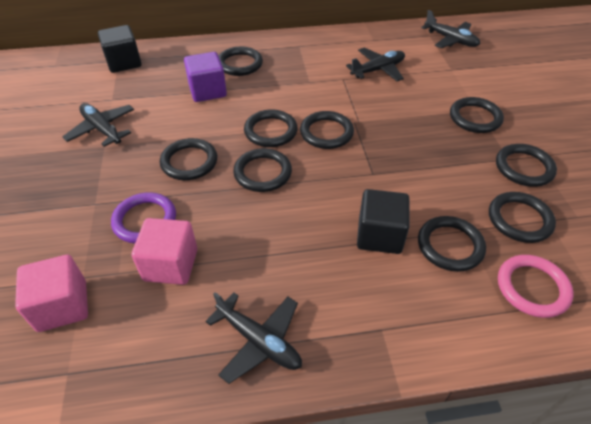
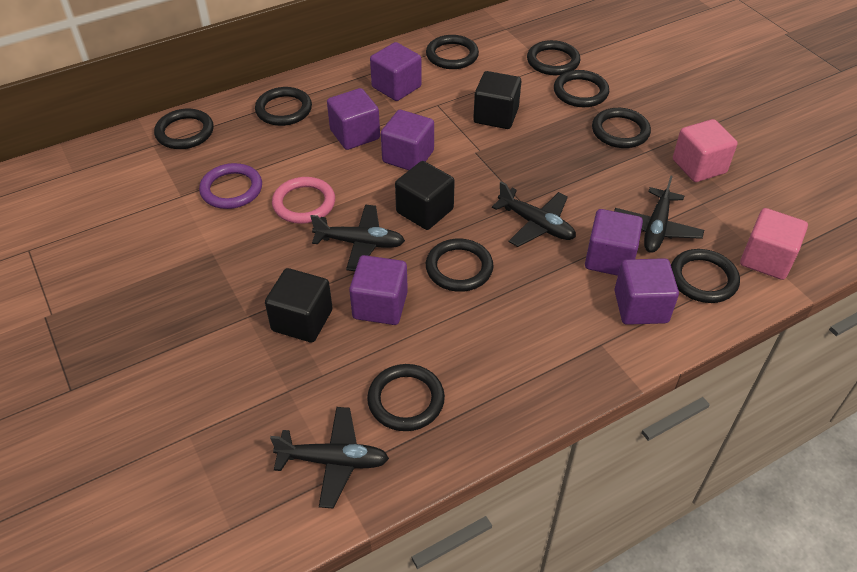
black cube: 2 -> 3
purple cube: 1 -> 6

